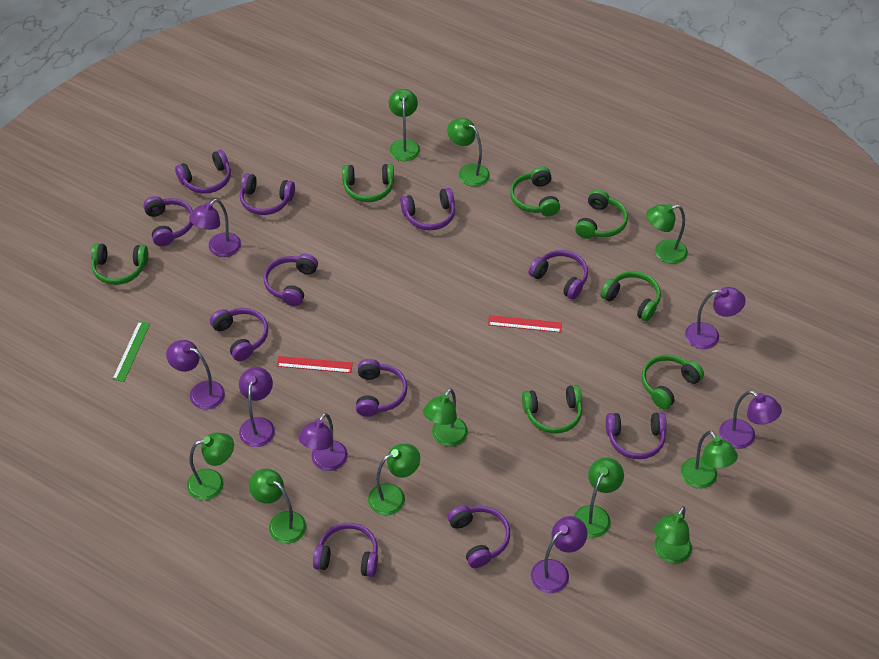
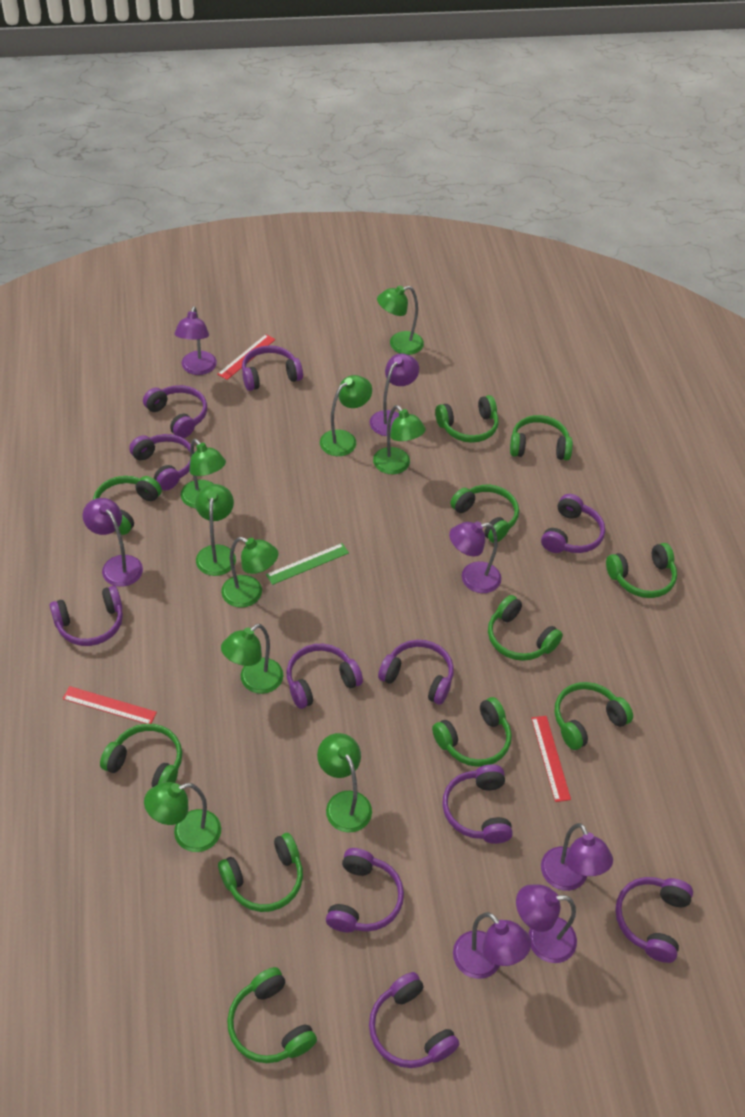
green headphones: 7 -> 11
green lamp: 10 -> 9
red ruler: 2 -> 3

